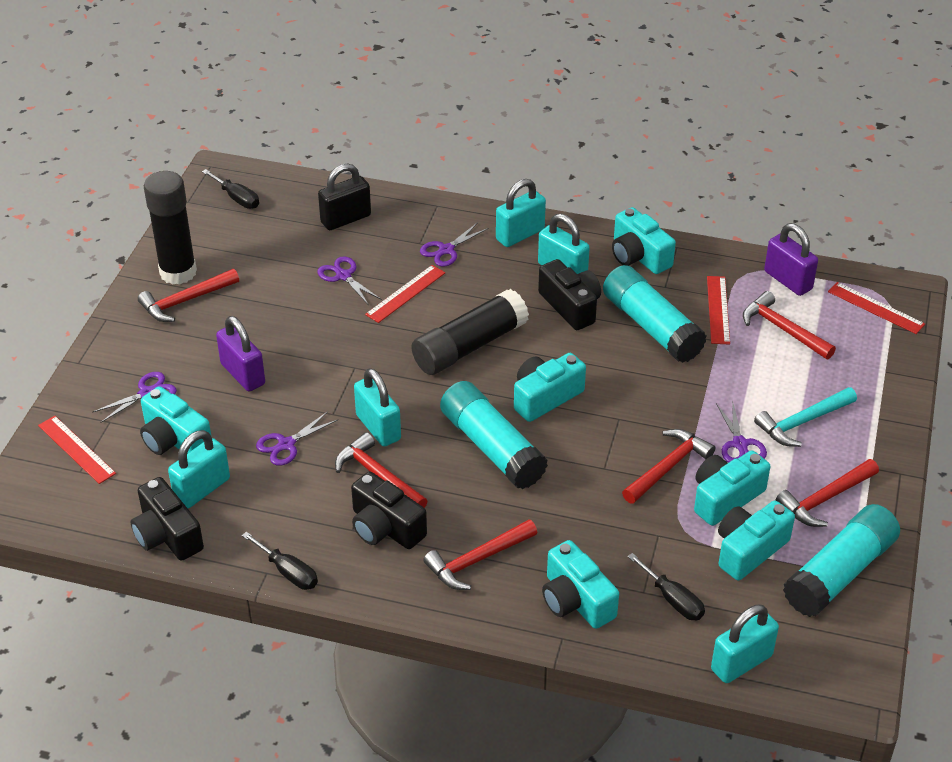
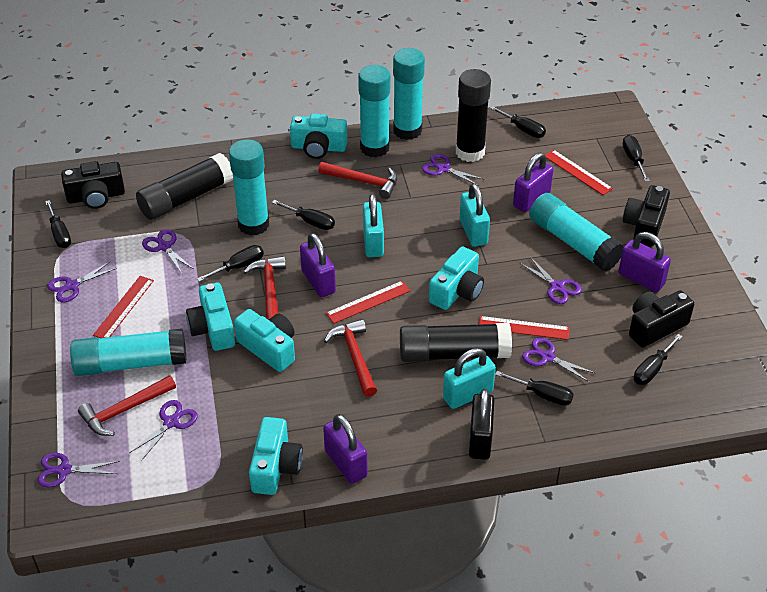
black glue stick: 2 -> 3
black screwdriver: 3 -> 7
purple padlock: 2 -> 4
purple scissors: 5 -> 7
red hammer: 6 -> 4
turquoise camera: 6 -> 5
turquoise glue stick: 3 -> 5
turquoise hammer: 1 -> 0
turquoise padlock: 5 -> 3

